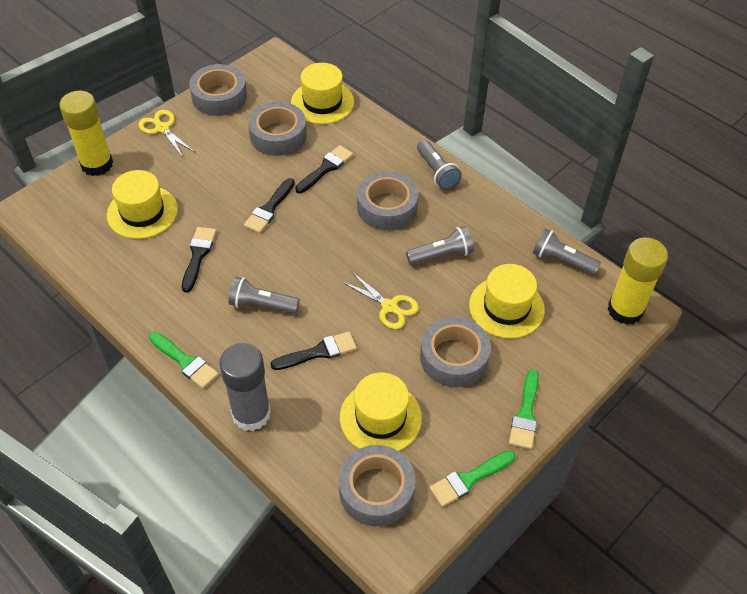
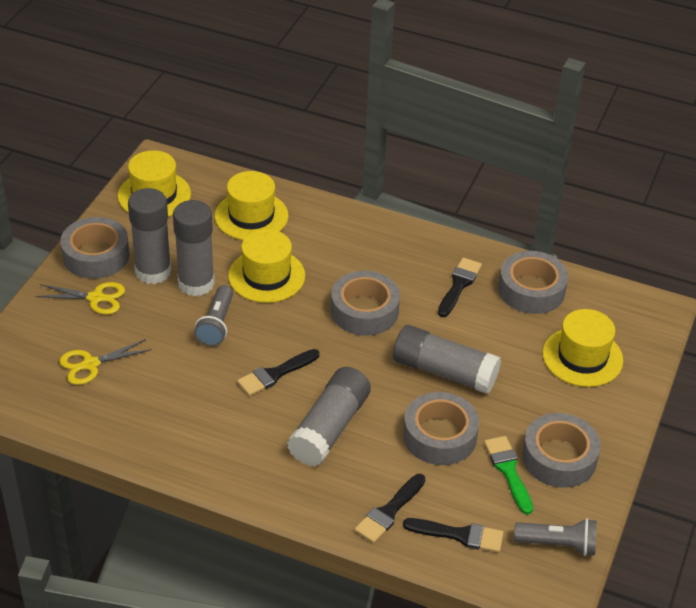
green brush: 3 -> 1
grey flashlight: 4 -> 2
grey glue stick: 1 -> 4
yellow glue stick: 2 -> 0

